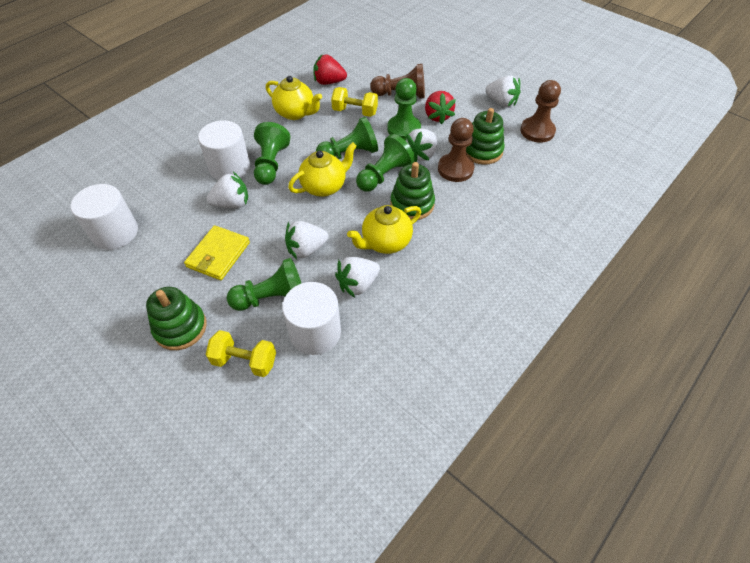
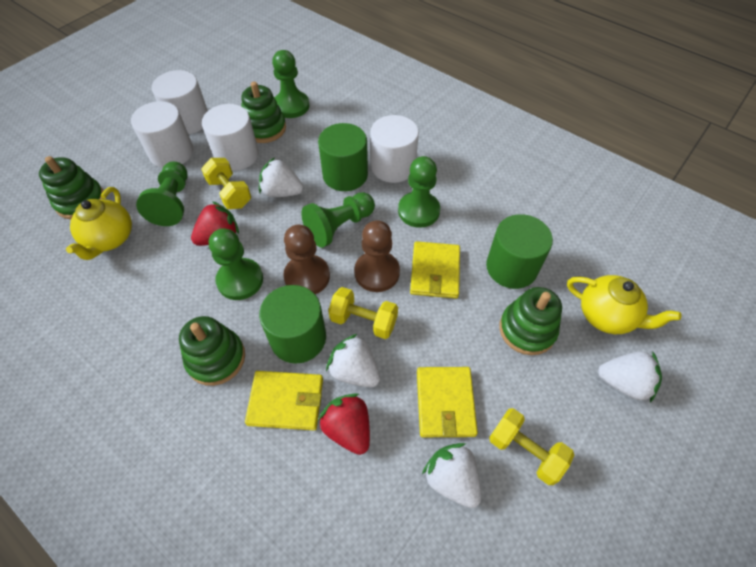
brown pawn: 3 -> 2
green cylinder: 0 -> 3
green stacking toy: 3 -> 4
white cylinder: 3 -> 4
white strawberry: 5 -> 4
yellow dumbbell: 2 -> 3
yellow teapot: 3 -> 2
yellow wallet: 1 -> 3

